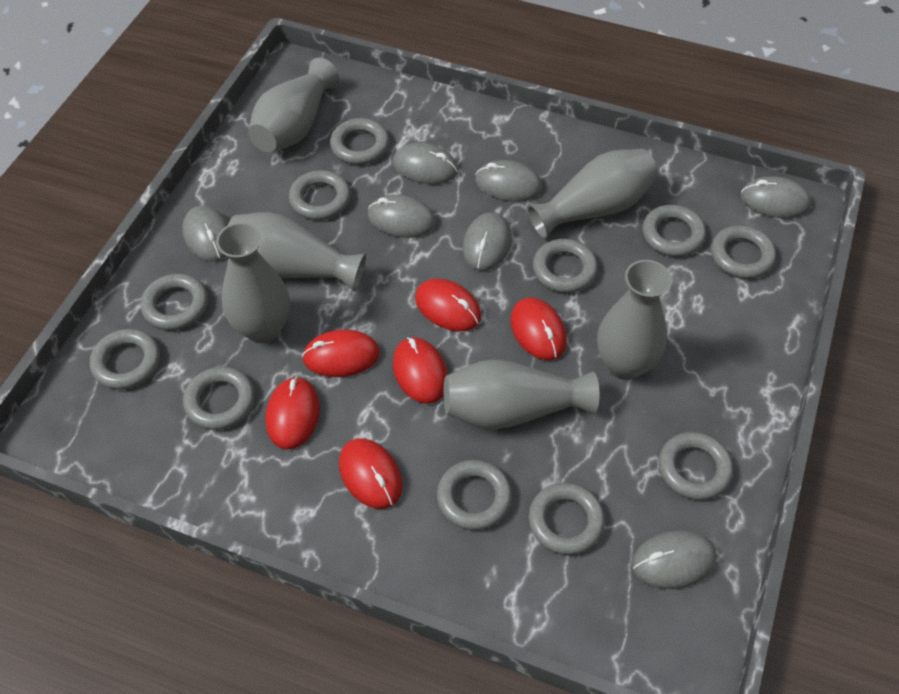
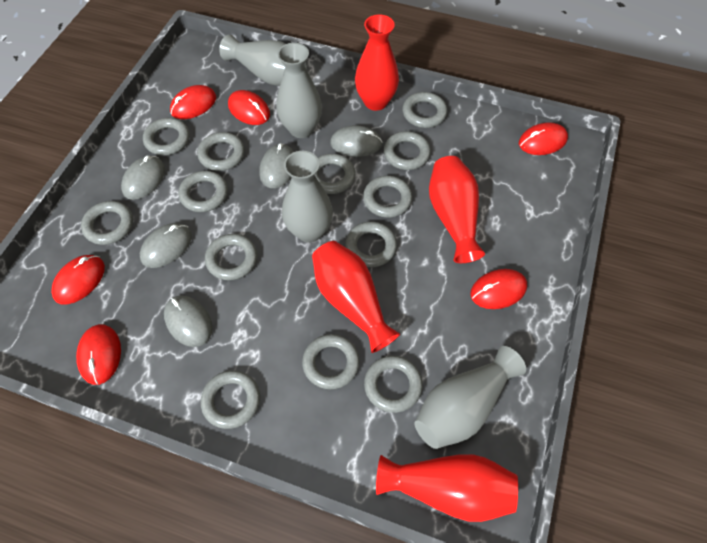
grey mouse: 7 -> 5
grey ring: 11 -> 13
grey vase: 6 -> 4
red vase: 0 -> 4

